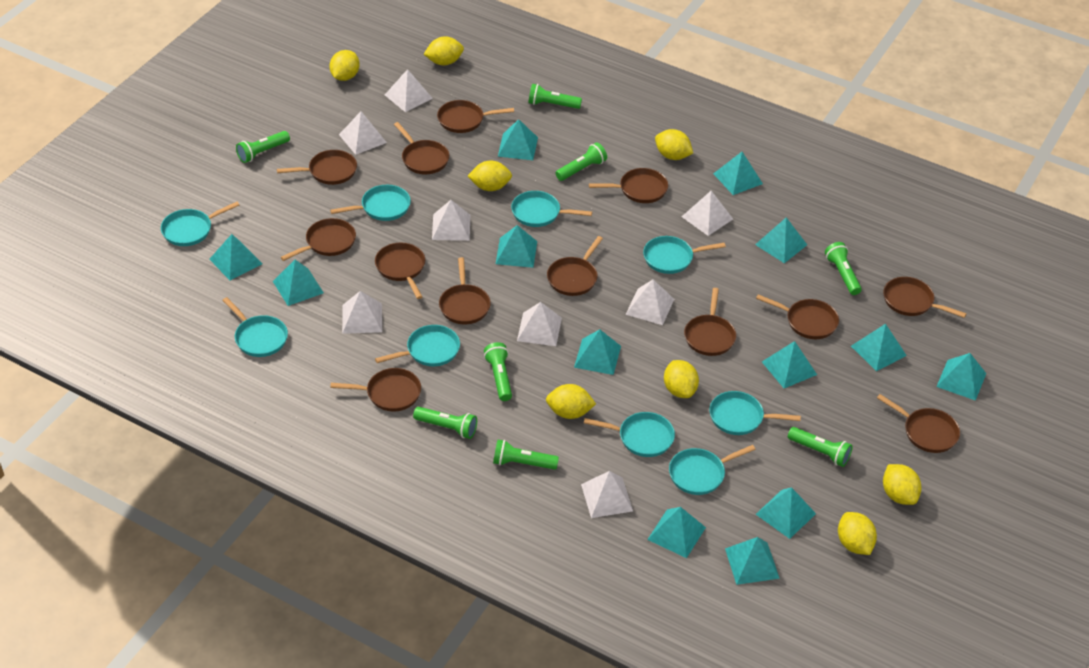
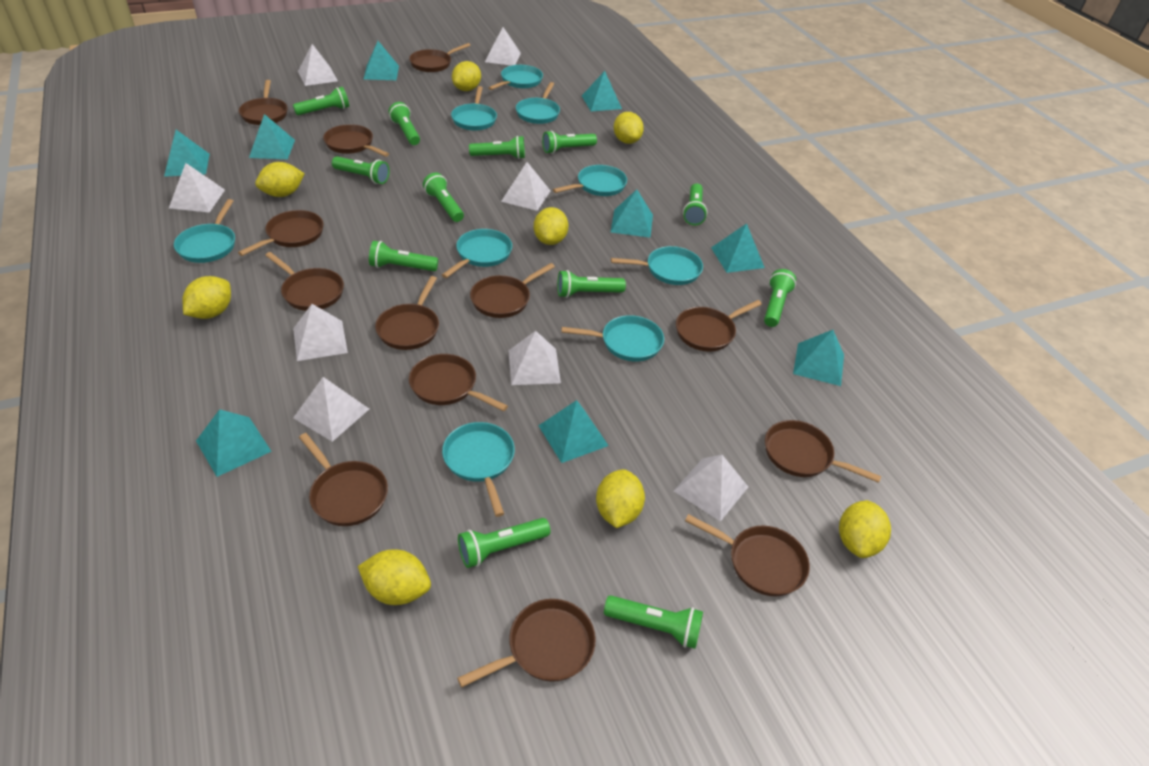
green flashlight: 8 -> 12
turquoise pyramid: 13 -> 9

